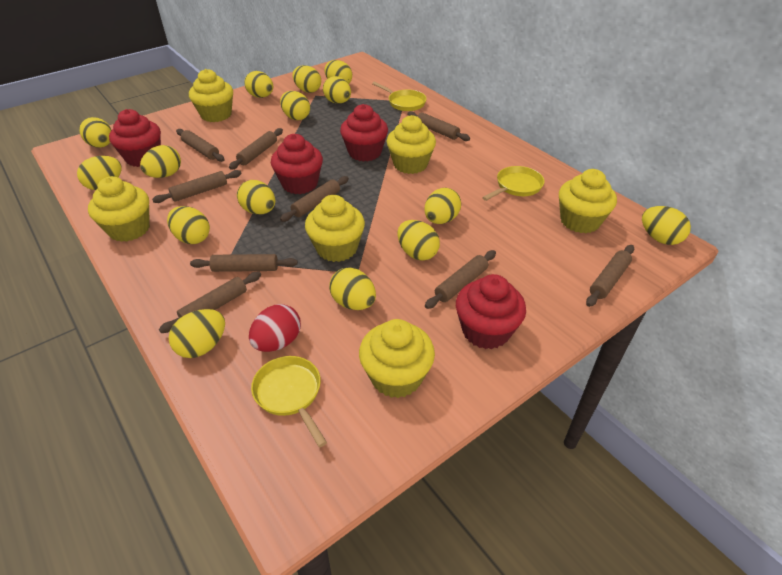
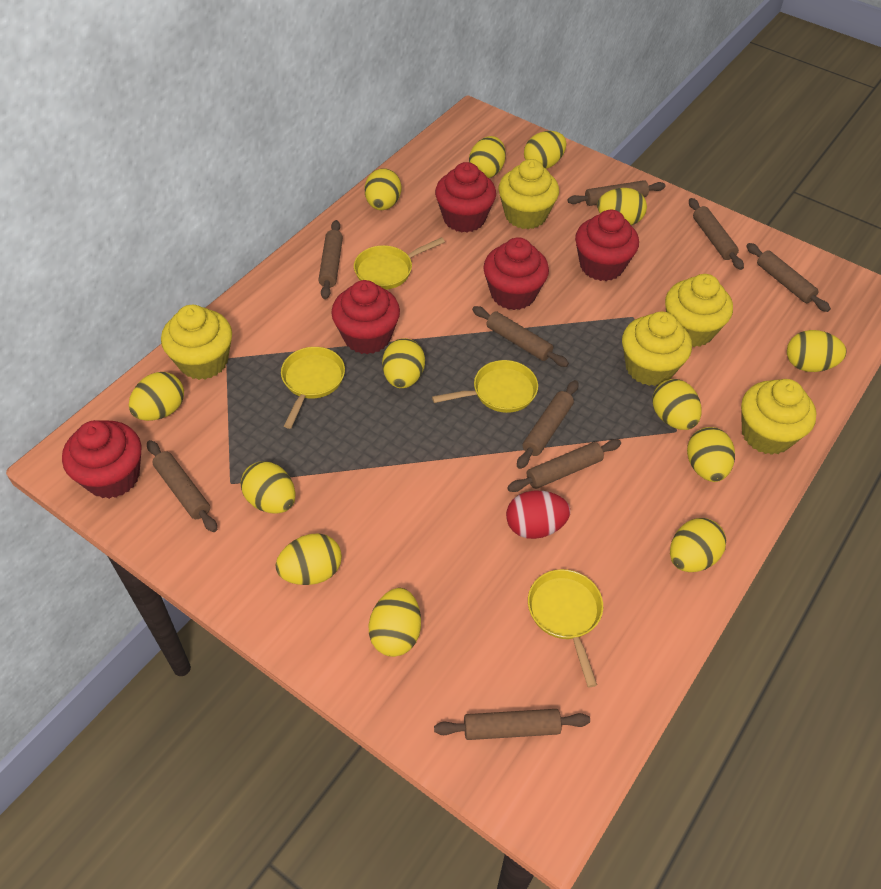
red cupcake: 4 -> 5
yellow cupcake: 6 -> 5
yellow egg: 15 -> 13
yellow pan: 3 -> 4

